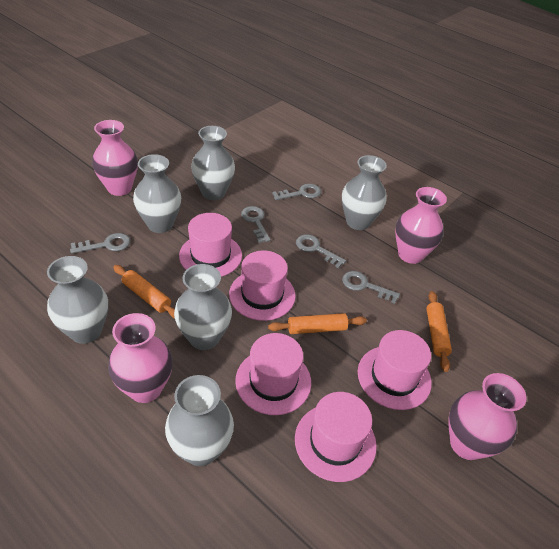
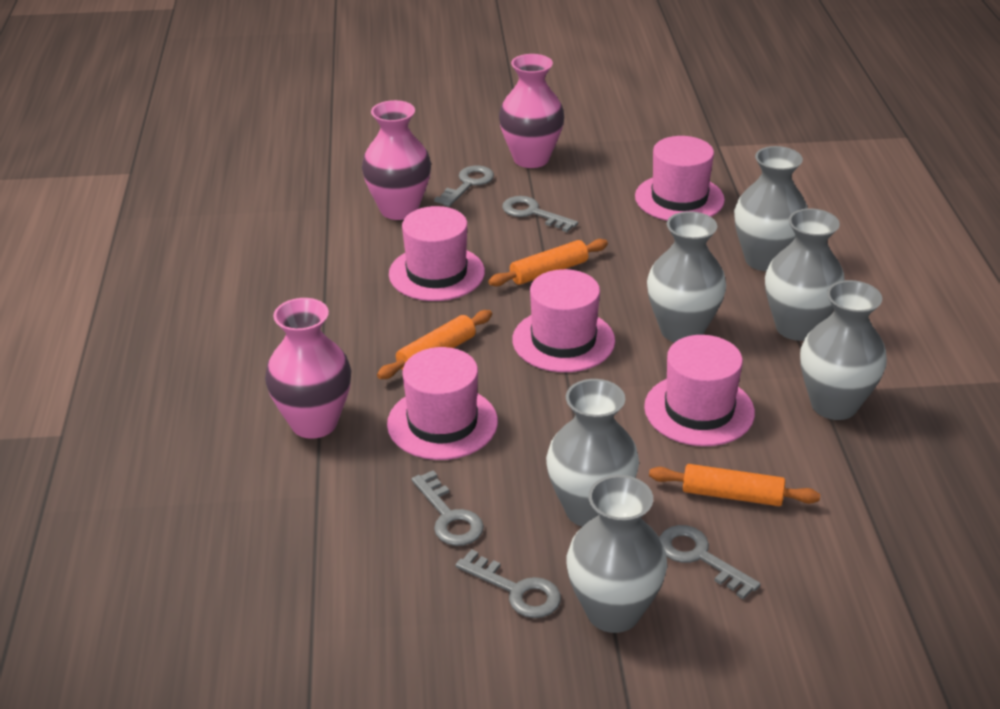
pink vase: 4 -> 3

